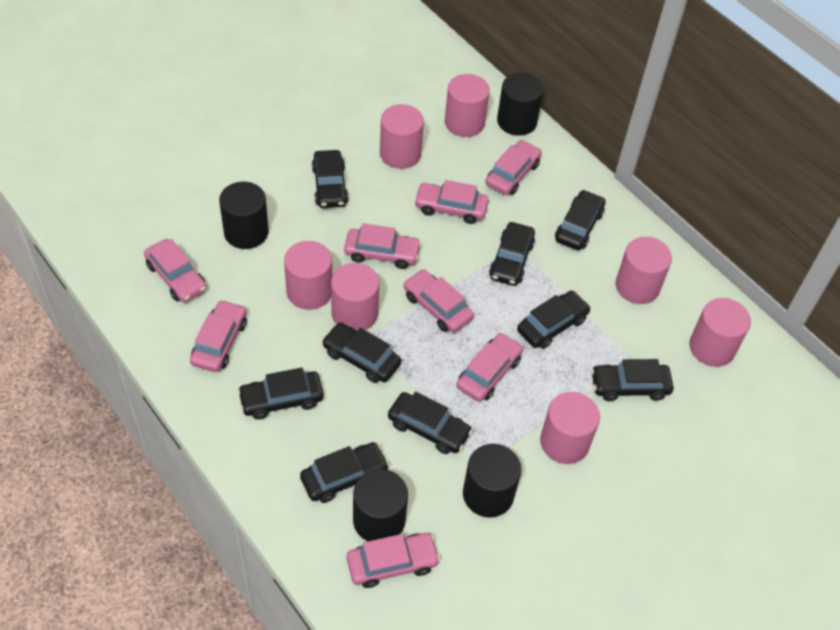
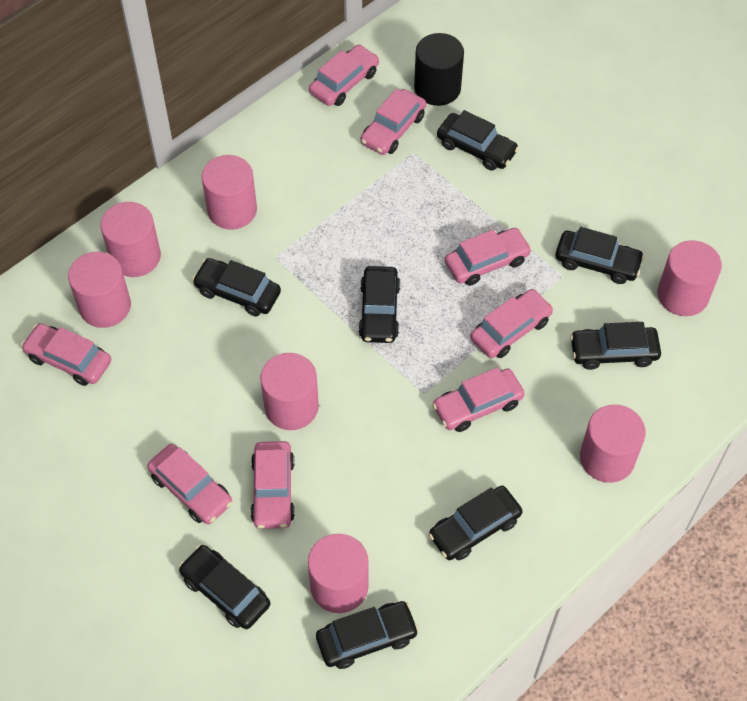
black car: 9 -> 8
black cylinder: 4 -> 1

